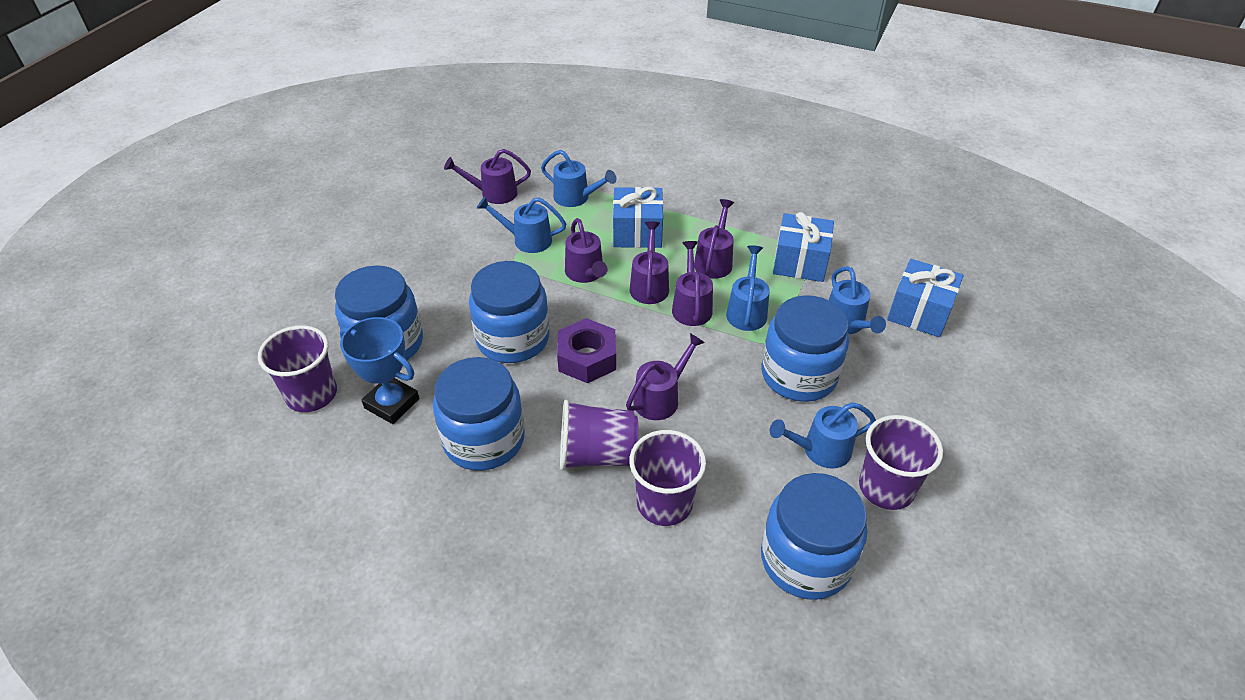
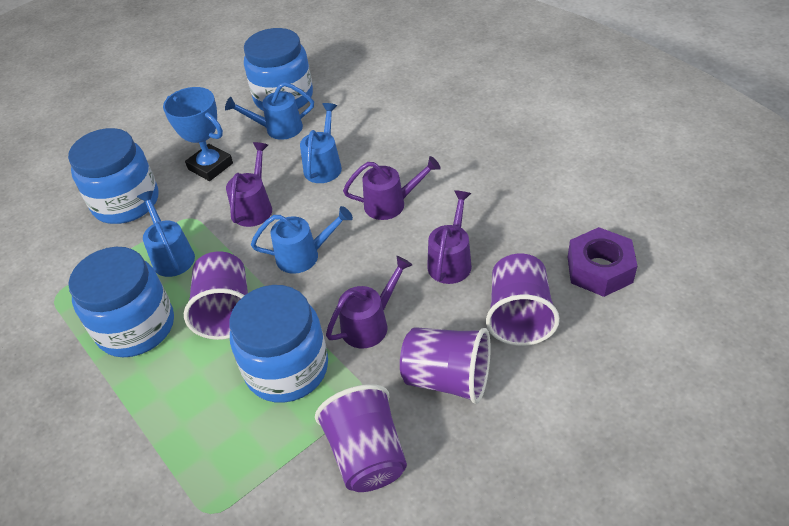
blue gift: 3 -> 0
blue jar: 5 -> 4
blue watering can: 5 -> 4
purple watering can: 6 -> 4

